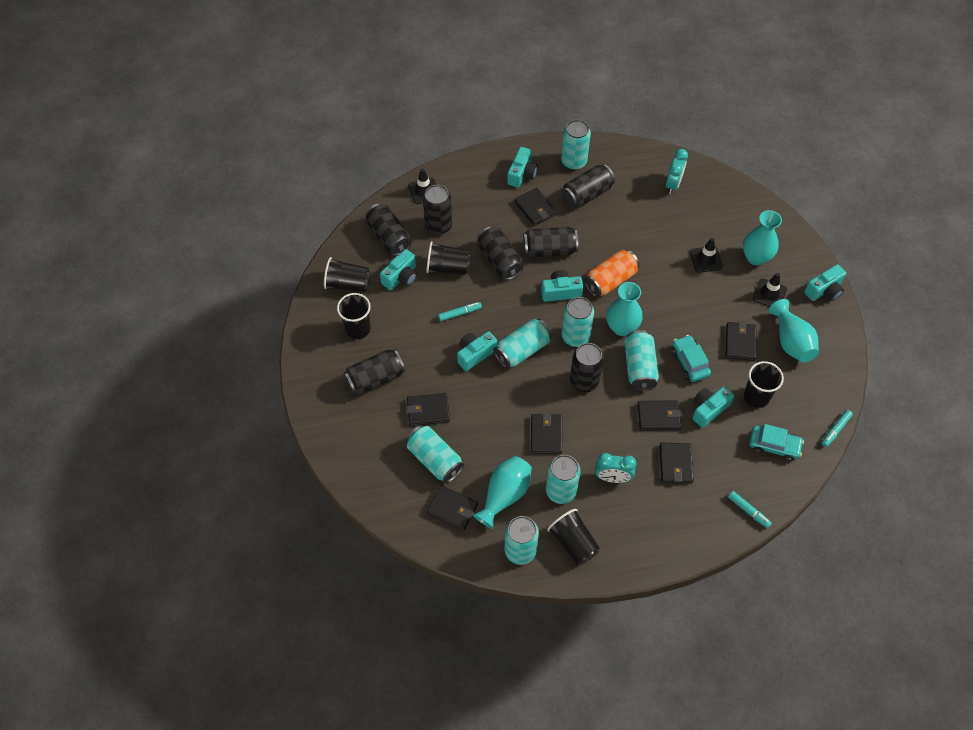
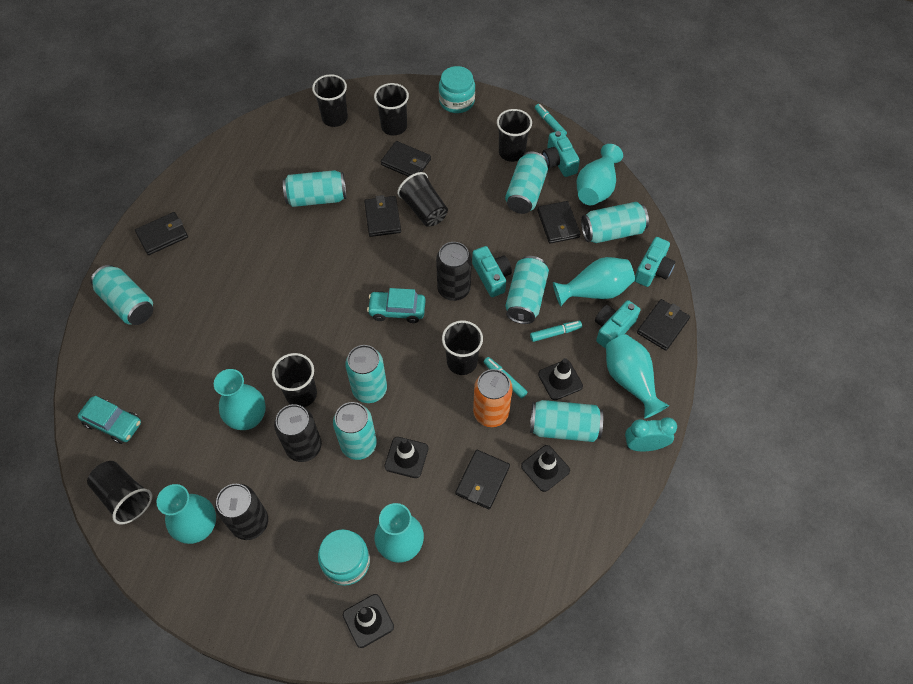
black can: 7 -> 3
black cup: 5 -> 7
black traffic cone: 3 -> 4
black wallet: 7 -> 6
turquoise camera: 6 -> 4
turquoise can: 7 -> 8
turquoise clock: 2 -> 1
turquoise jar: 0 -> 2
turquoise vase: 4 -> 6

